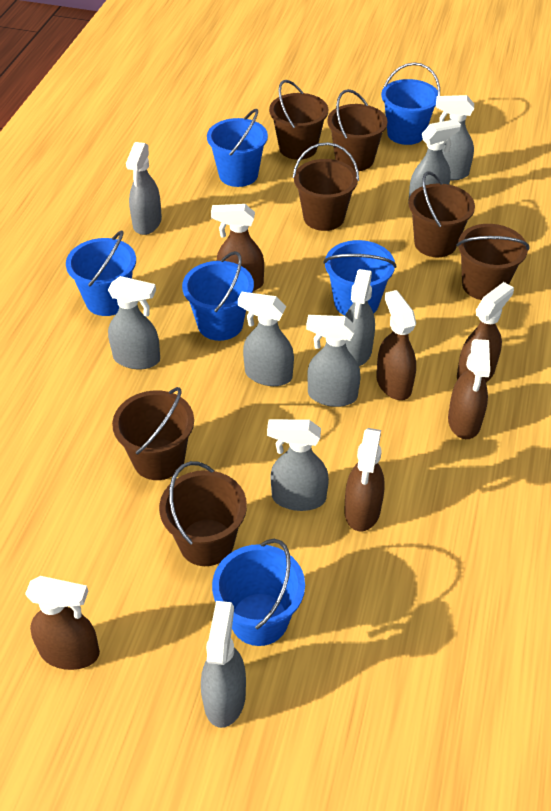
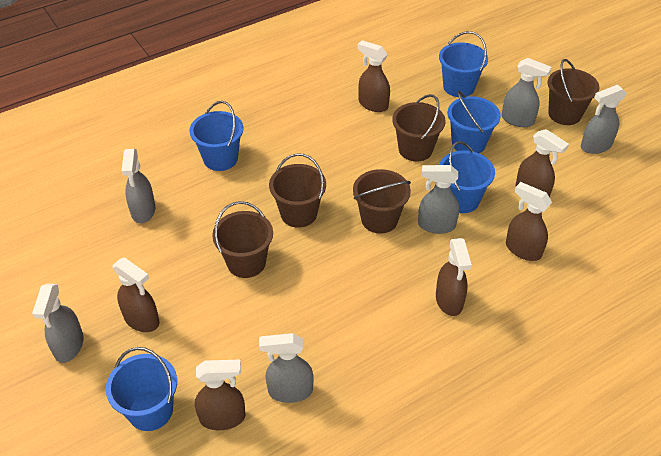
blue bucket: 6 -> 5
brown bucket: 7 -> 5
grey spray bottle: 9 -> 6

